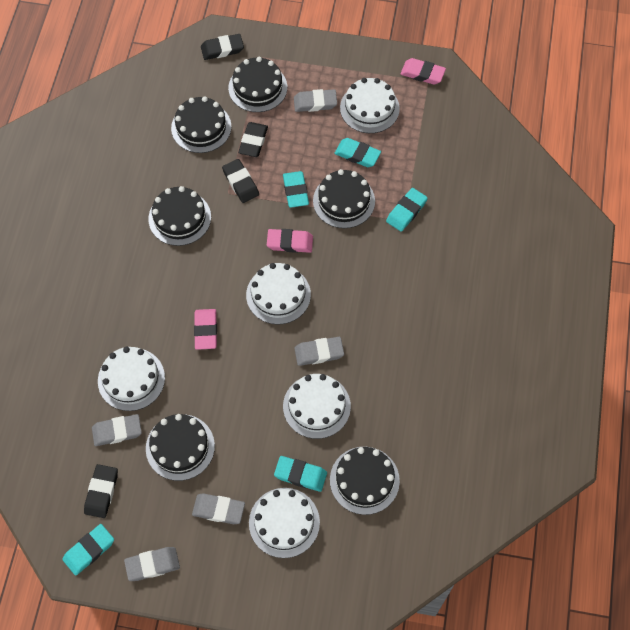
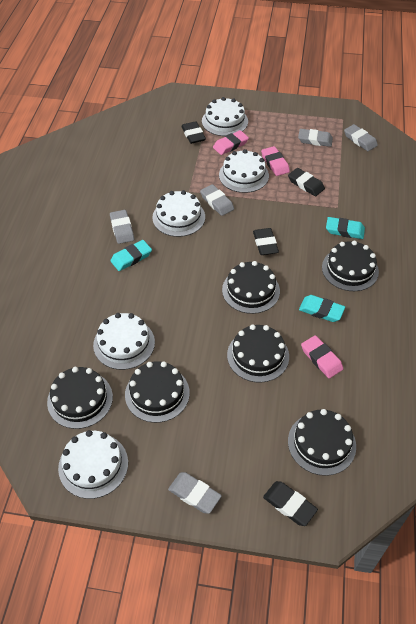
turquoise eraser: 5 -> 3

